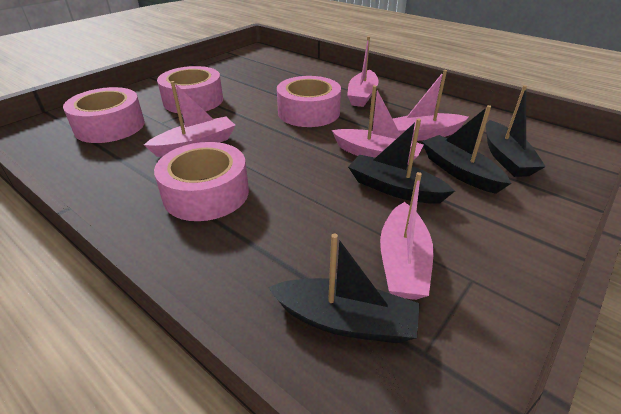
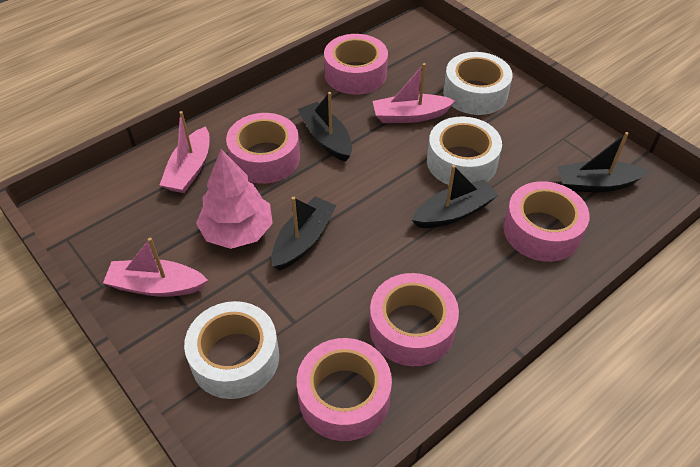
pink boat: 5 -> 3
pink tape: 4 -> 5
pink tree: 0 -> 1
white tape: 0 -> 3

